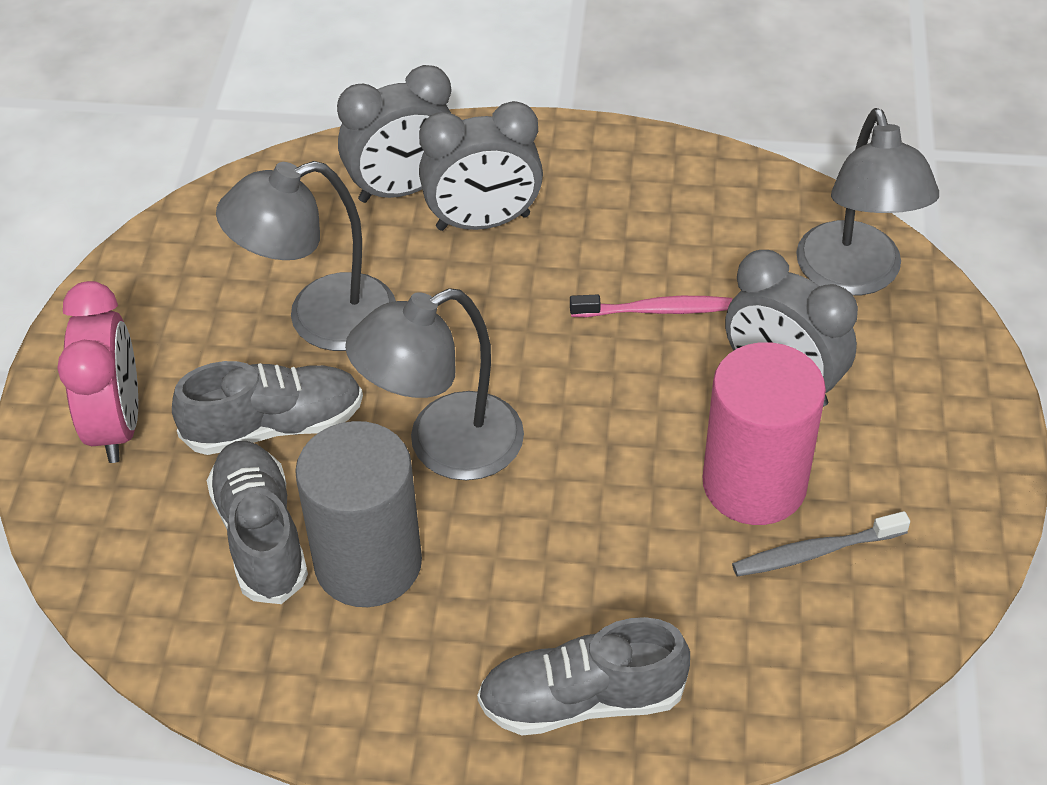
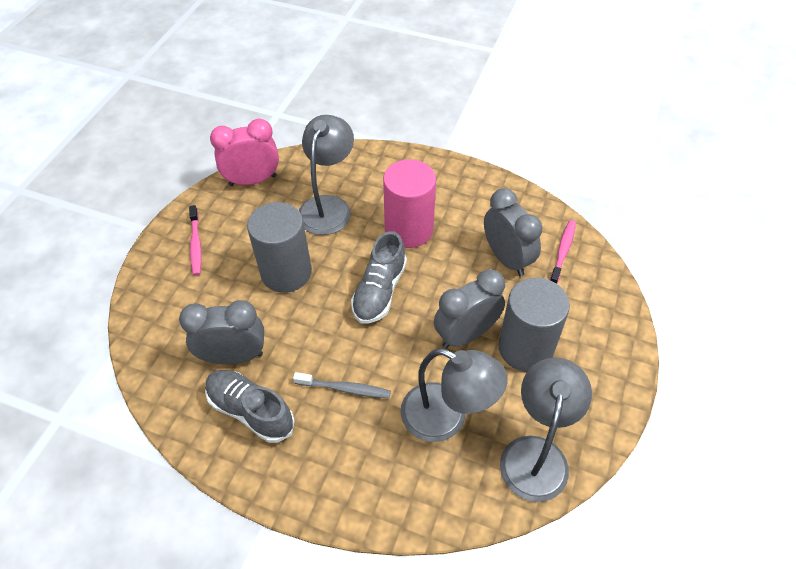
grey cylinder: 1 -> 2
grey shoe: 3 -> 2
pink toothbrush: 1 -> 2

